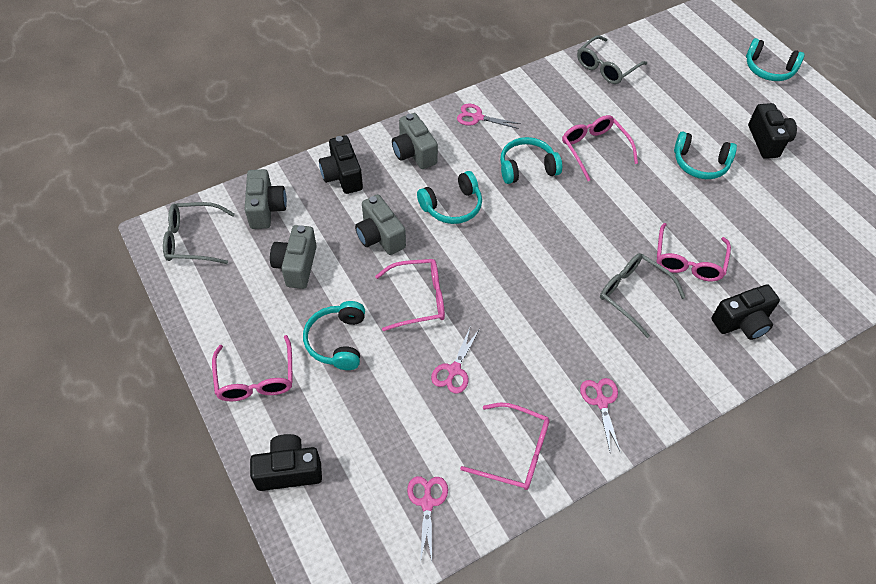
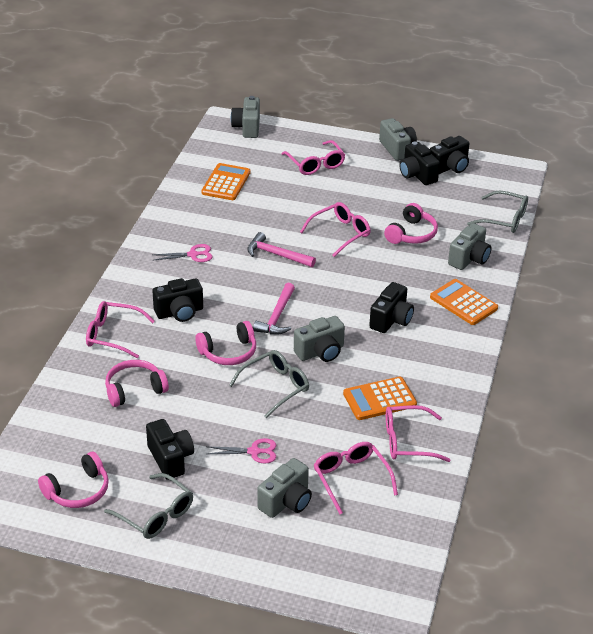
black camera: 4 -> 5
grey camera: 4 -> 5
orange calculator: 0 -> 3
pink hammer: 0 -> 2
pink headphones: 0 -> 4
pink scissors: 4 -> 2
turquoise headphones: 5 -> 0

